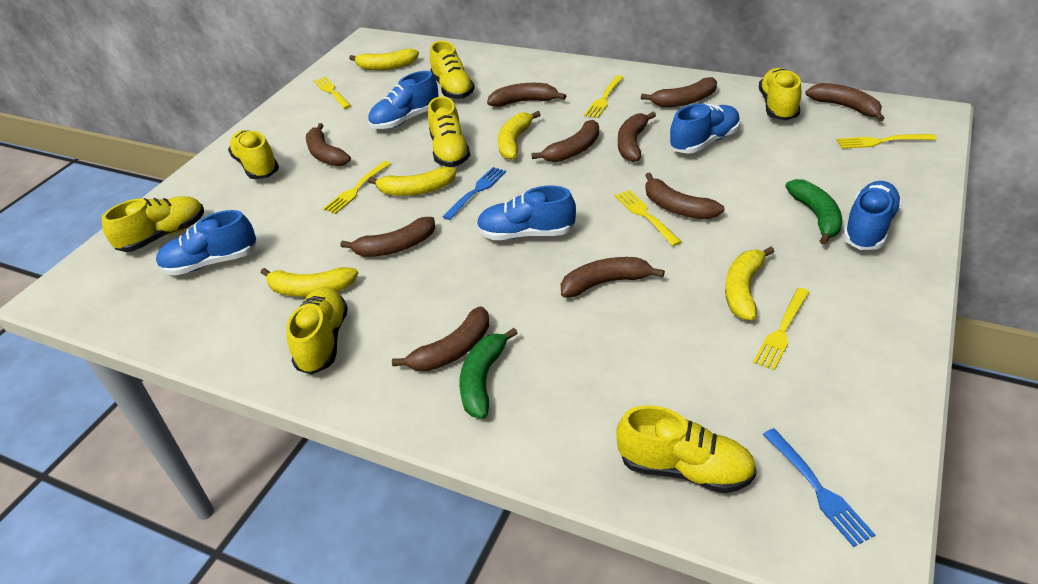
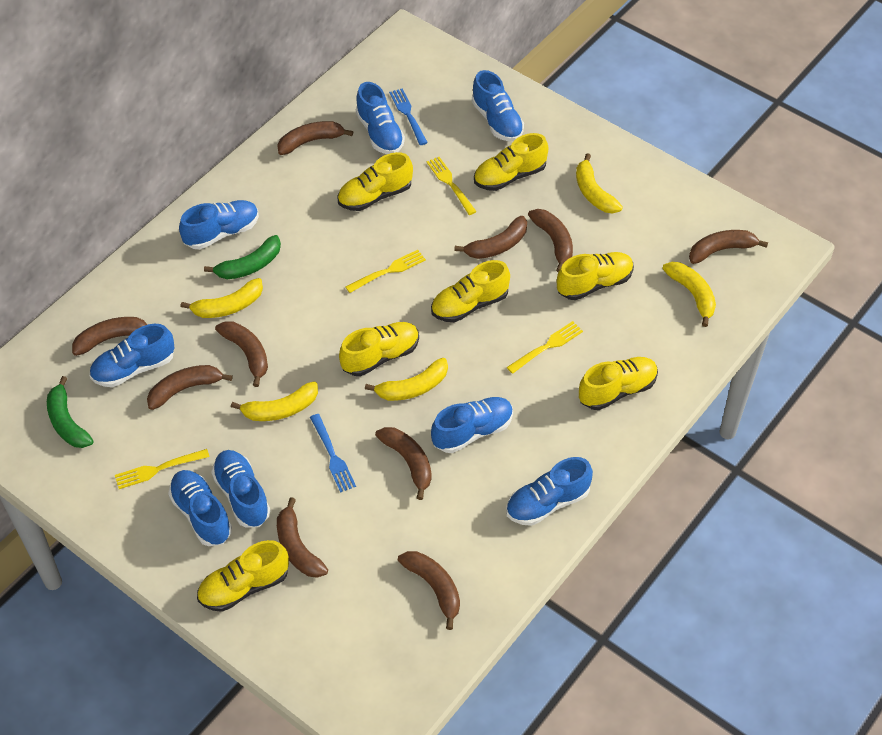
blue shoe: 5 -> 8
yellow fork: 6 -> 4

